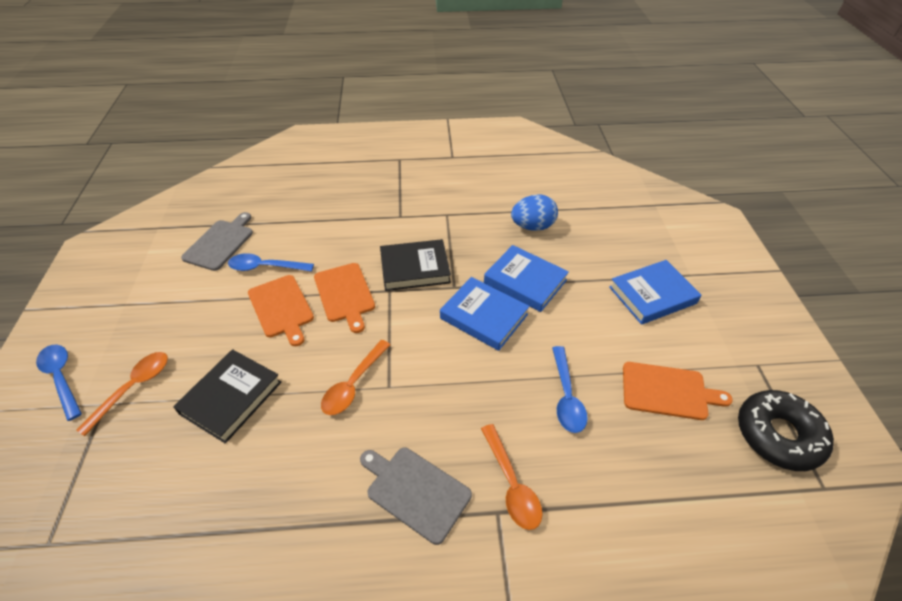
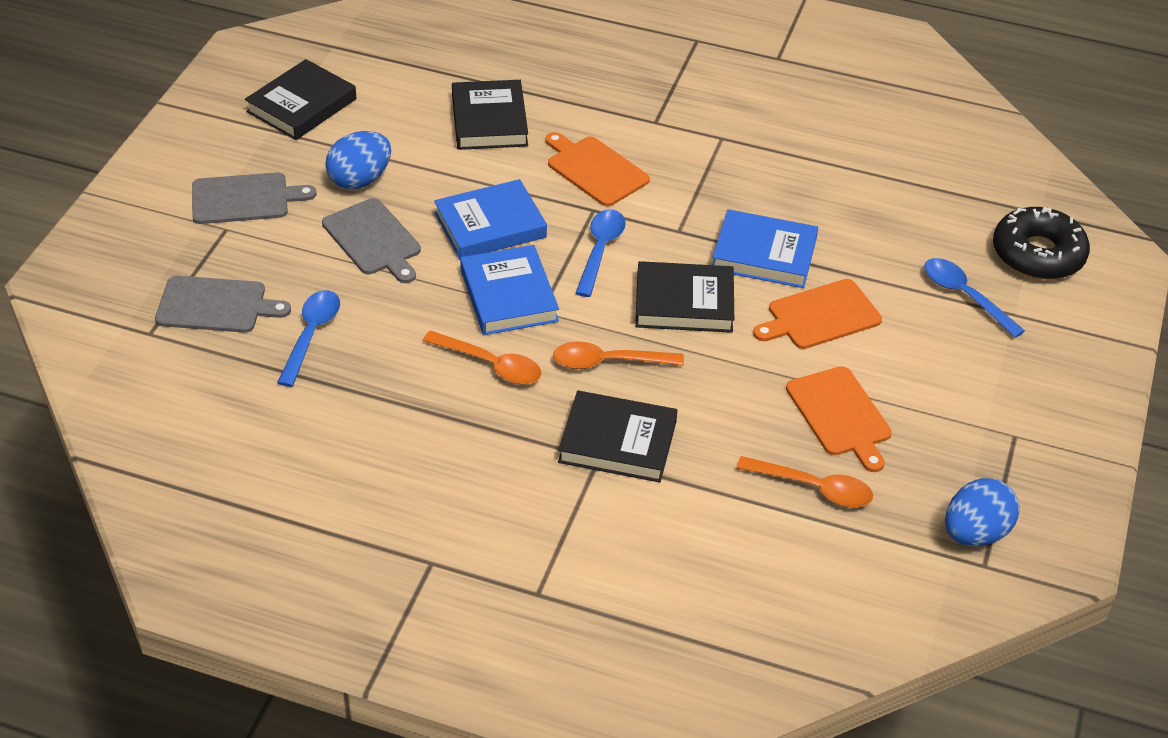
black book: 2 -> 4
blue egg: 1 -> 2
grey cutting board: 2 -> 3

